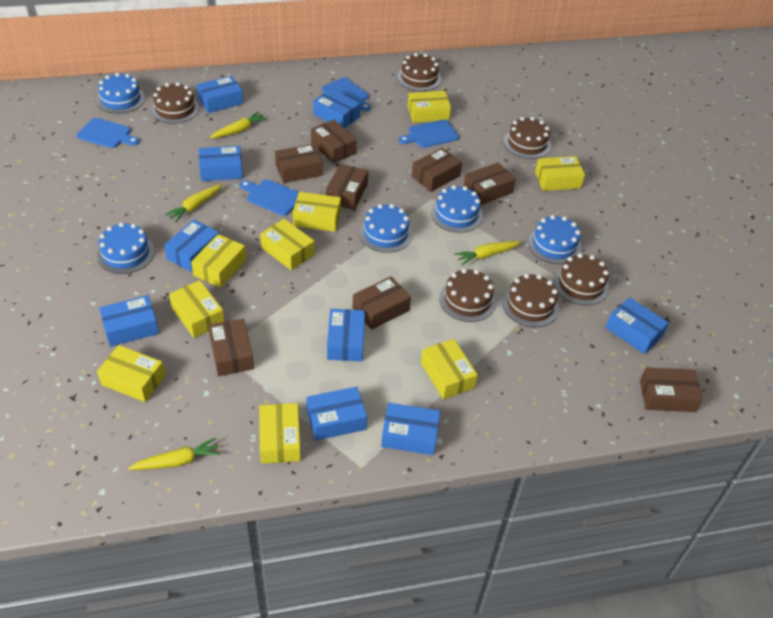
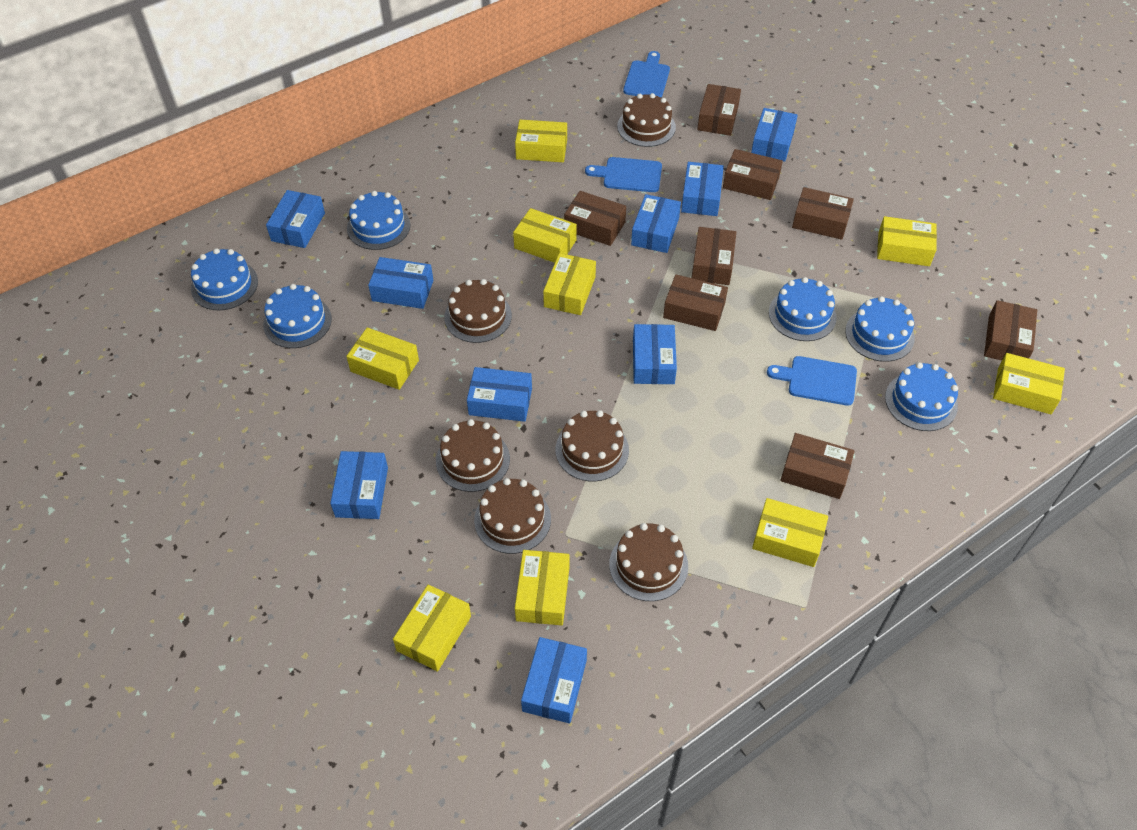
blue cake: 5 -> 6
blue cutting board: 4 -> 3
yellow carrot: 4 -> 0

